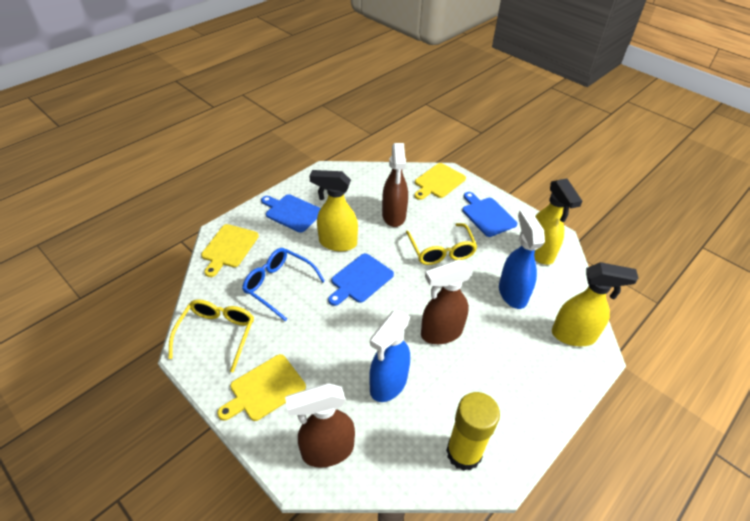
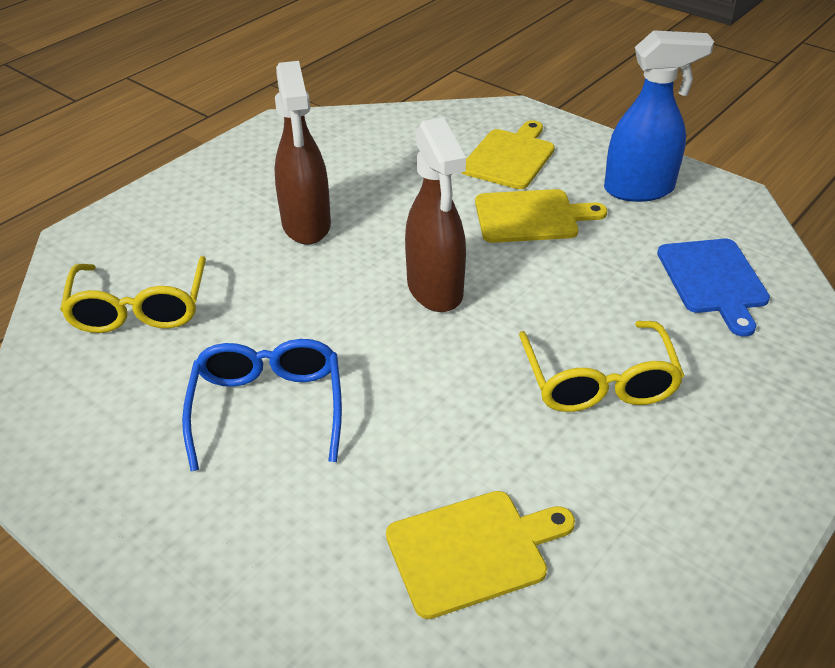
blue cutting board: 3 -> 1
blue spray bottle: 2 -> 1
brown spray bottle: 3 -> 2
yellow glue stick: 1 -> 0
yellow spray bottle: 3 -> 0

